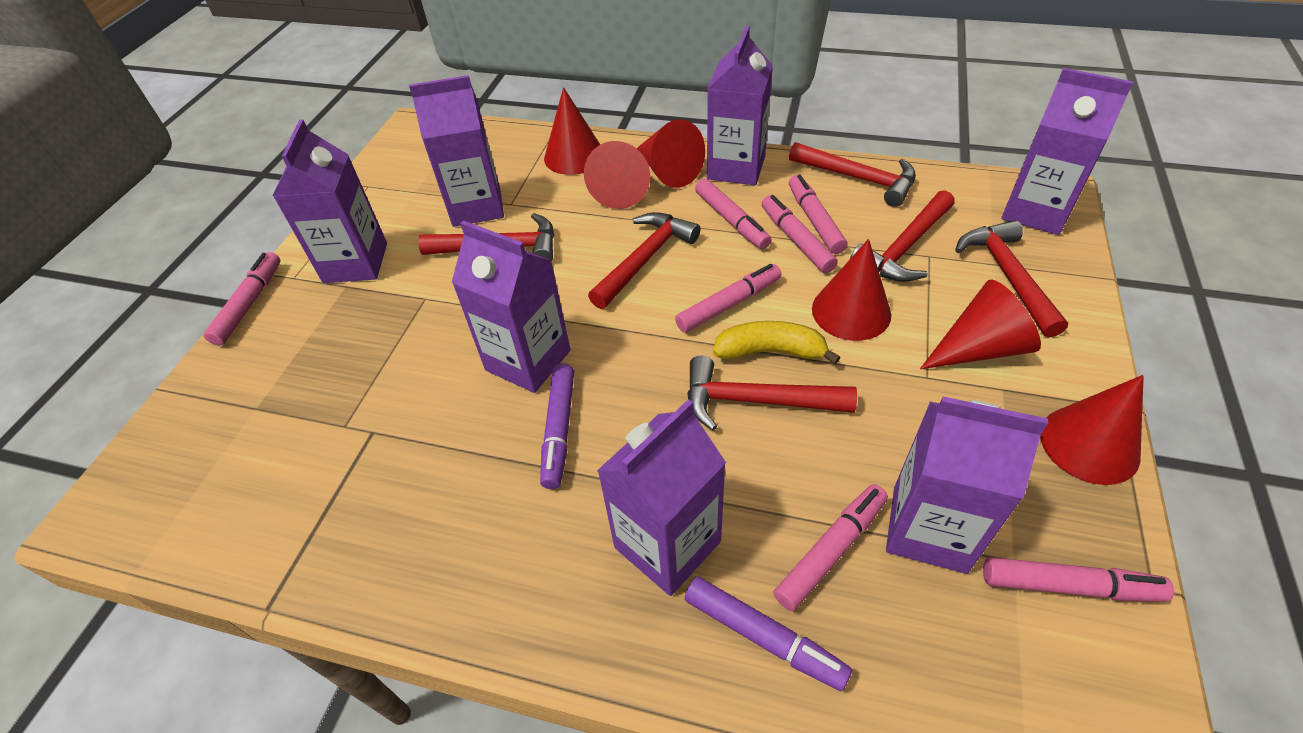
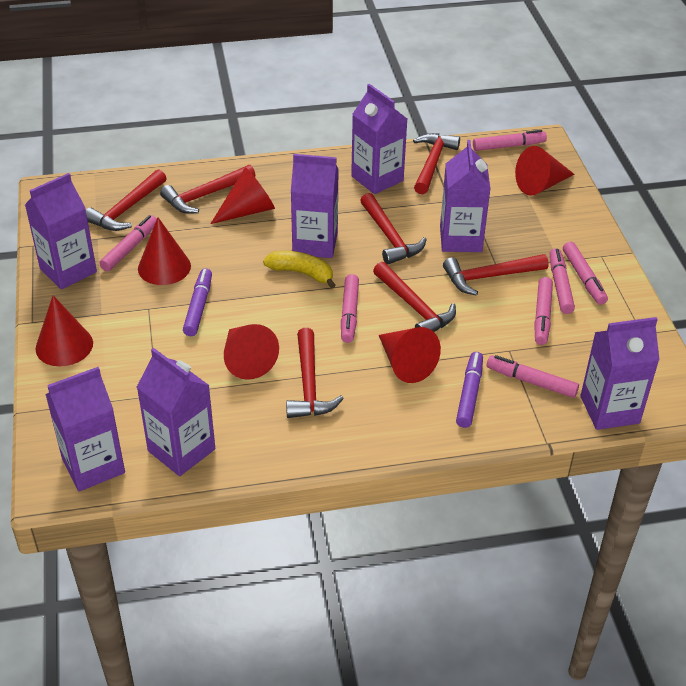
red hammer: 6 -> 7

